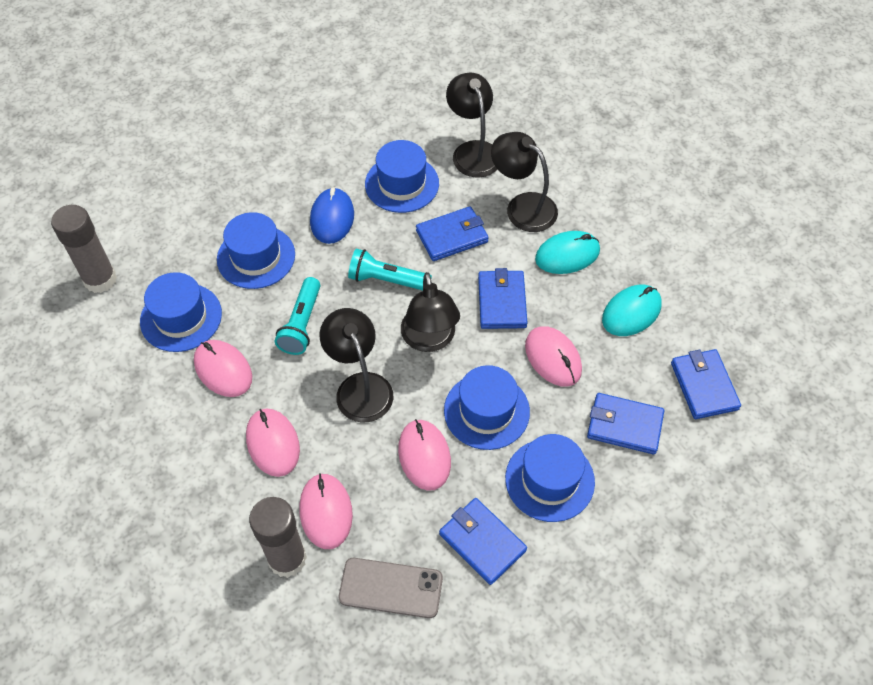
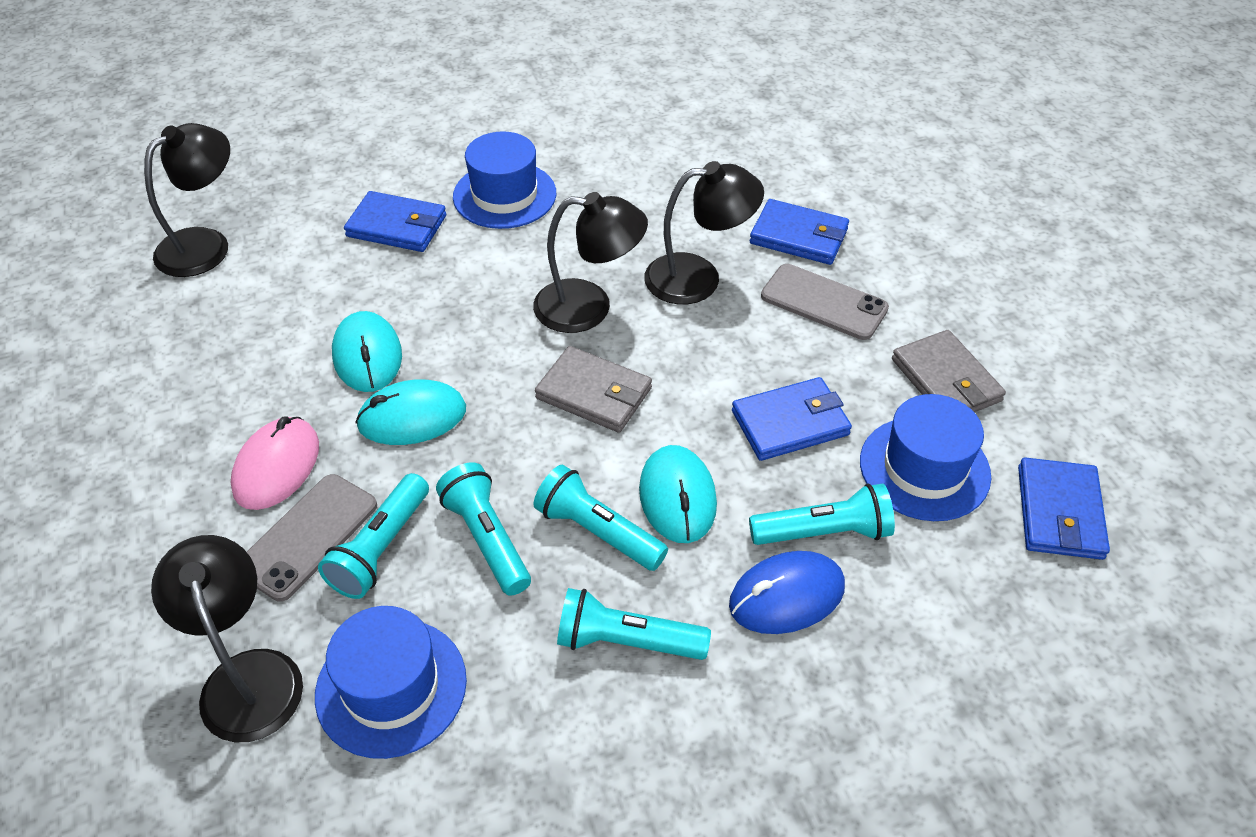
blue hat: 5 -> 3
blue wallet: 5 -> 4
grey glue stick: 2 -> 0
grey phone: 1 -> 2
grey wallet: 0 -> 2
pink mouse: 5 -> 1
turquoise flashlight: 2 -> 5
turquoise mouse: 2 -> 3

